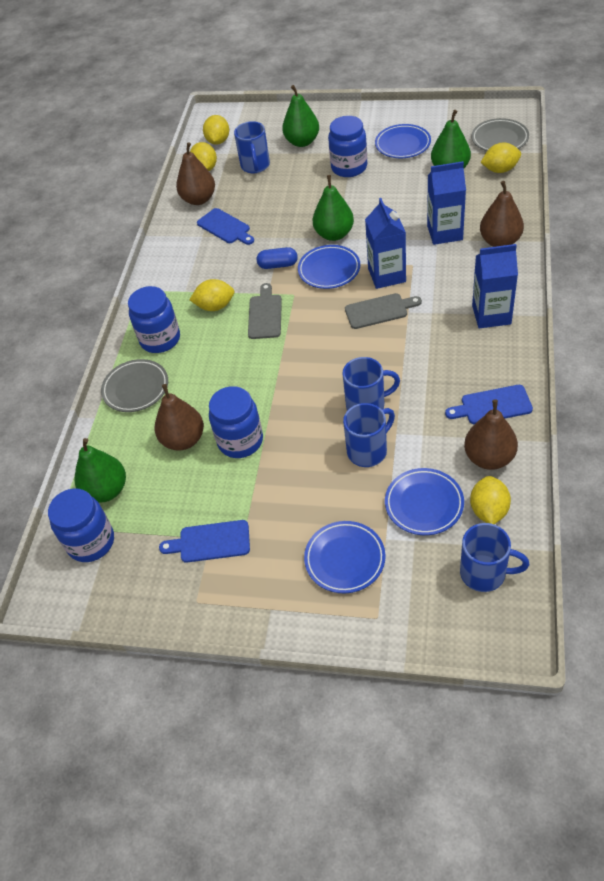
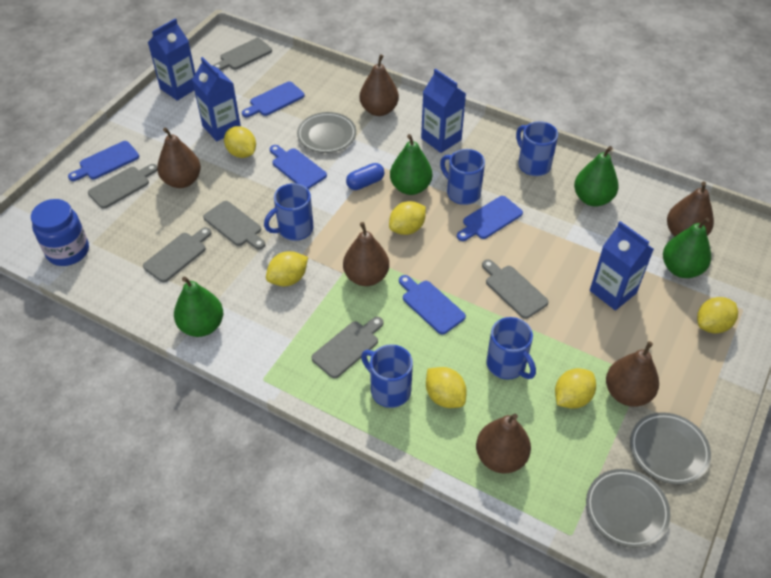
blue carton: 3 -> 4
blue cutting board: 3 -> 5
blue jar: 4 -> 1
blue mug: 4 -> 5
blue plate: 4 -> 0
brown pear: 4 -> 6
grey cutting board: 2 -> 6
grey plate: 2 -> 3
yellow lemon: 5 -> 6

